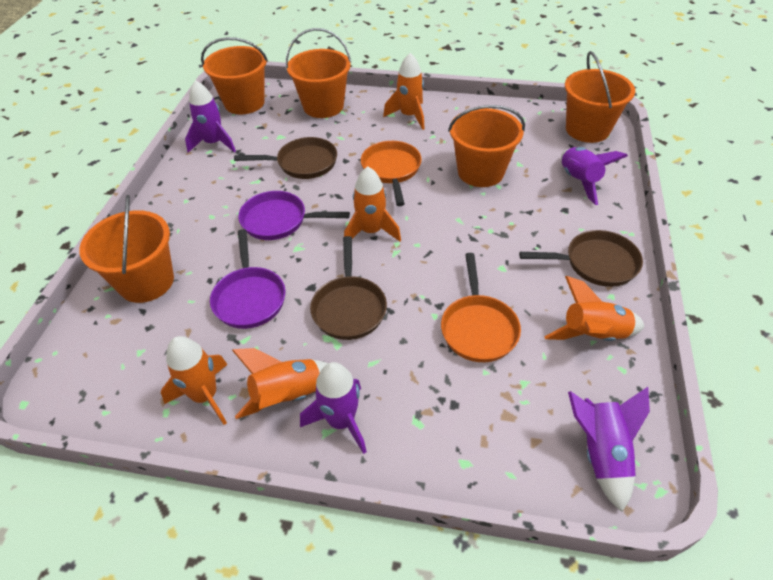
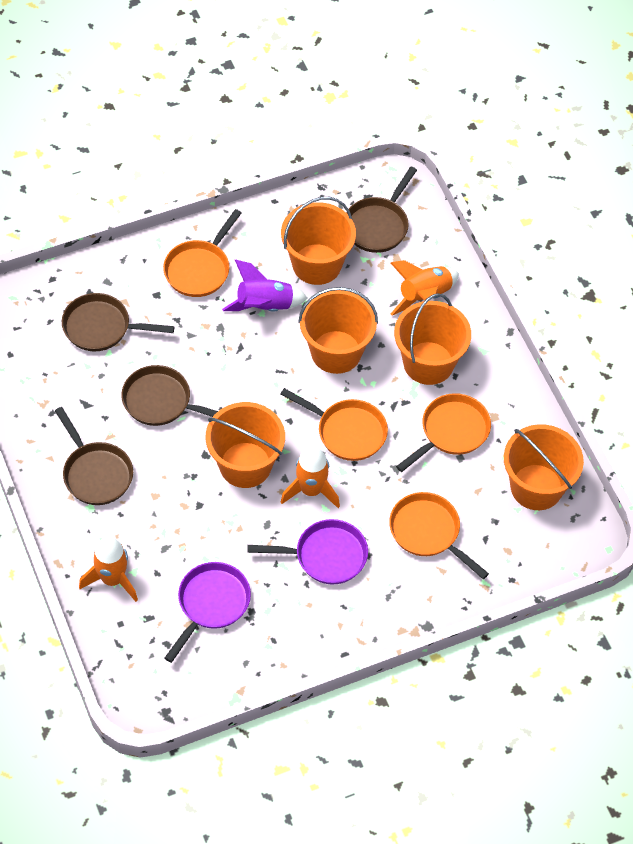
brown pan: 3 -> 4
orange pan: 2 -> 4
orange rocket: 5 -> 3
purple rocket: 4 -> 1

